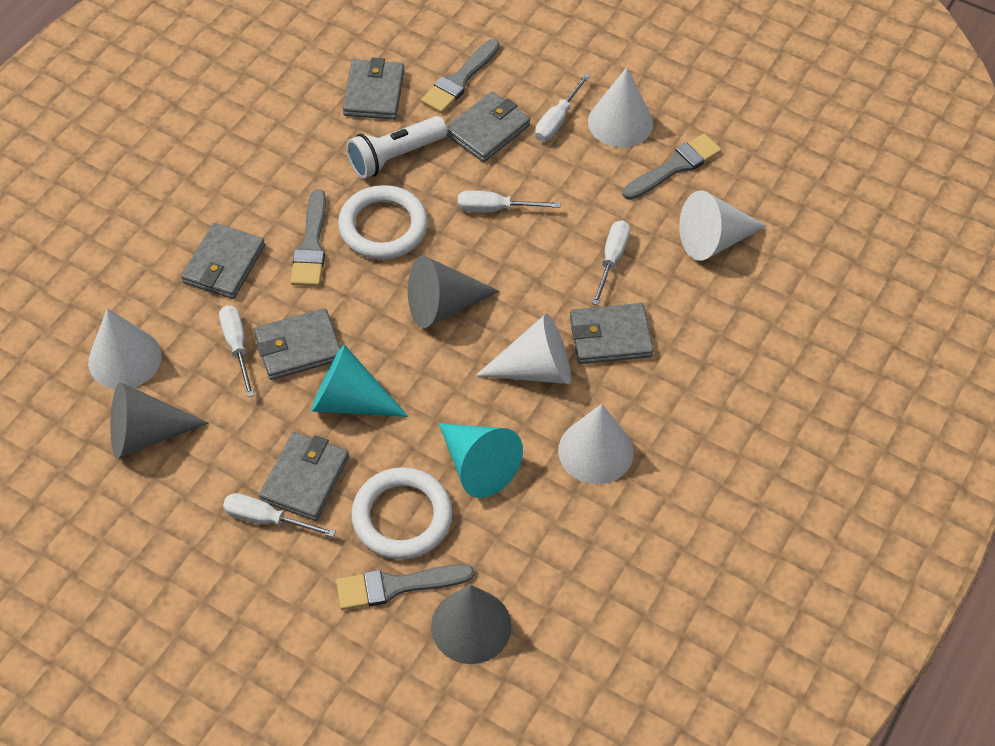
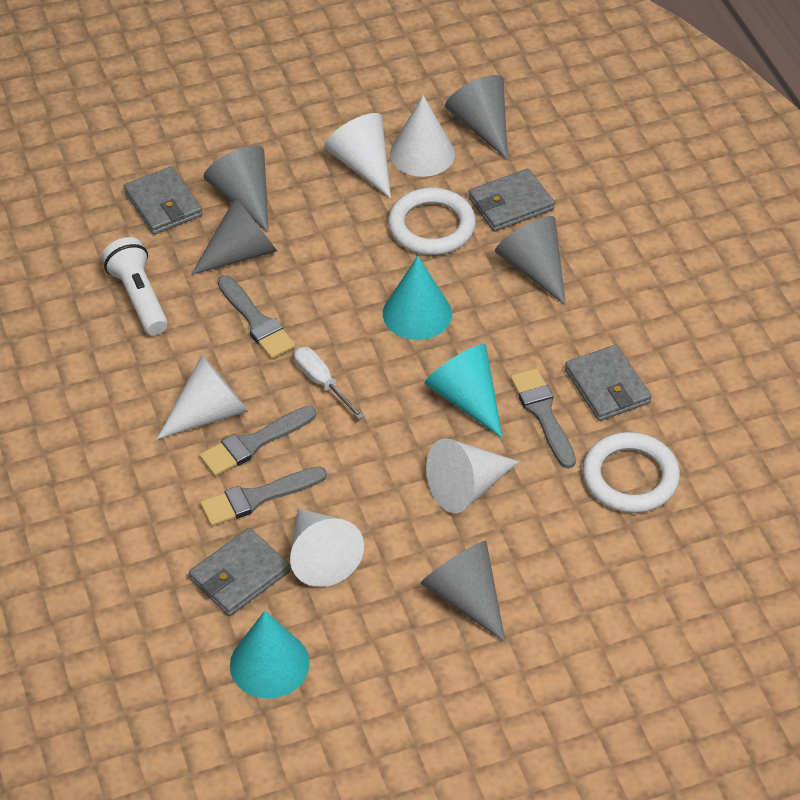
grey cone: 3 -> 5
grey wallet: 6 -> 4
turquoise cone: 2 -> 3
white screwdriver: 5 -> 1

